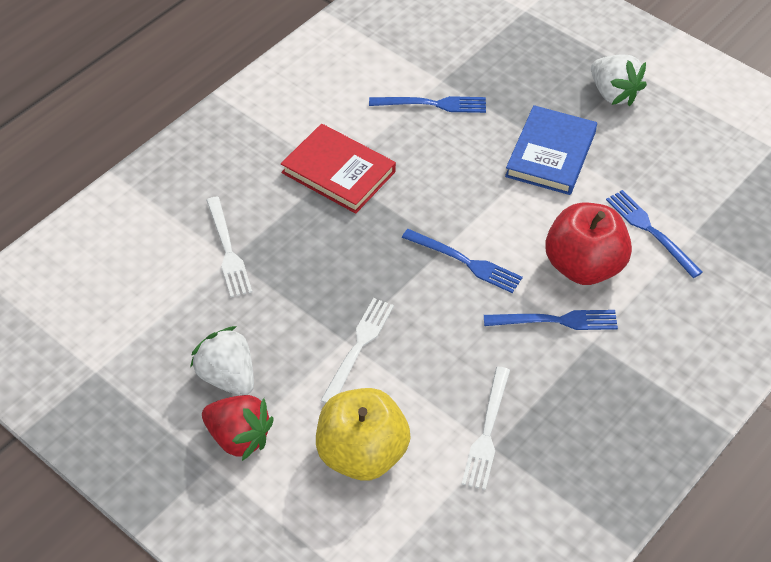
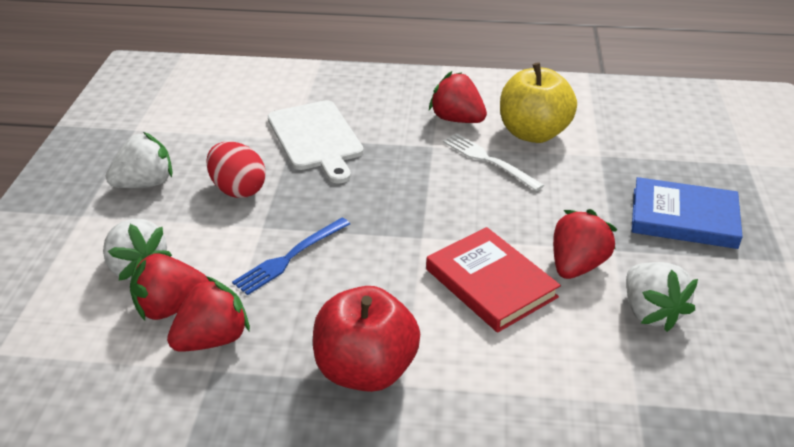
blue fork: 4 -> 1
red egg: 0 -> 1
red strawberry: 1 -> 4
white cutting board: 0 -> 1
white fork: 3 -> 1
white strawberry: 2 -> 3

